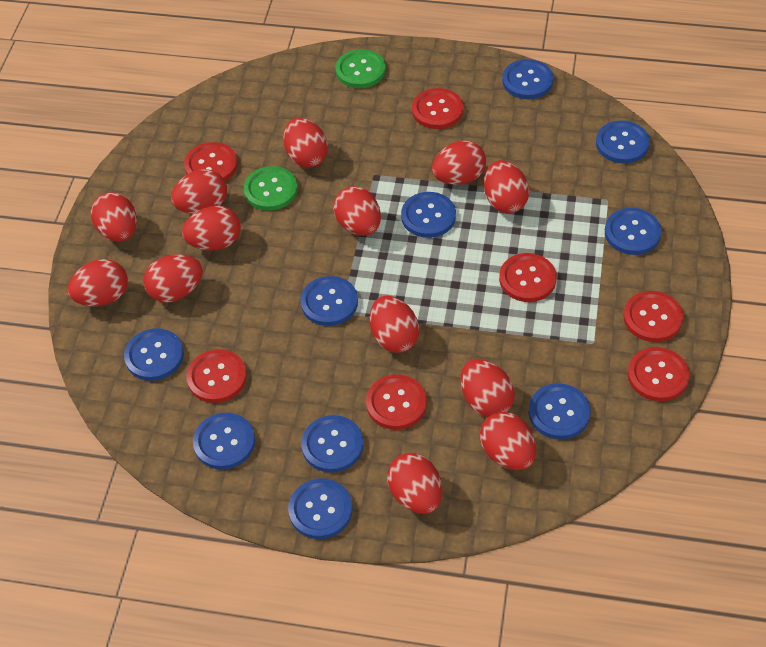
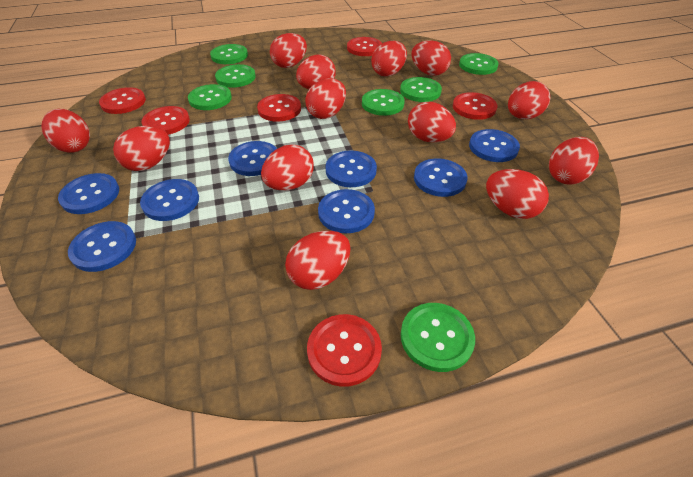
blue button: 10 -> 8
green button: 2 -> 7
red button: 7 -> 6

